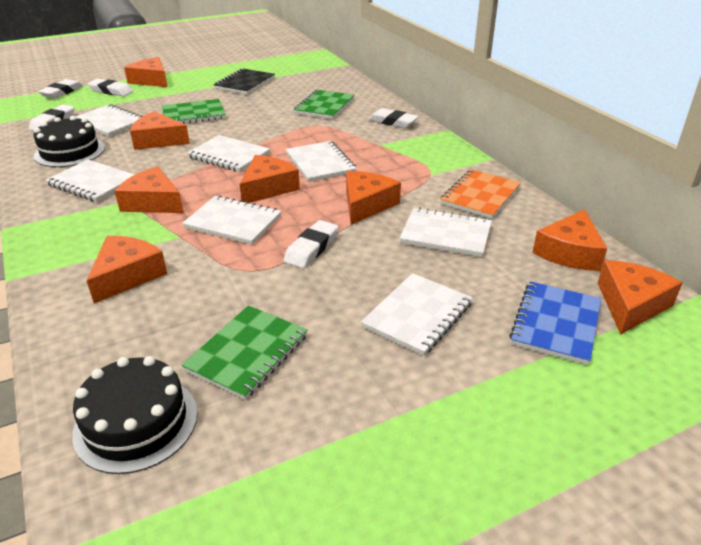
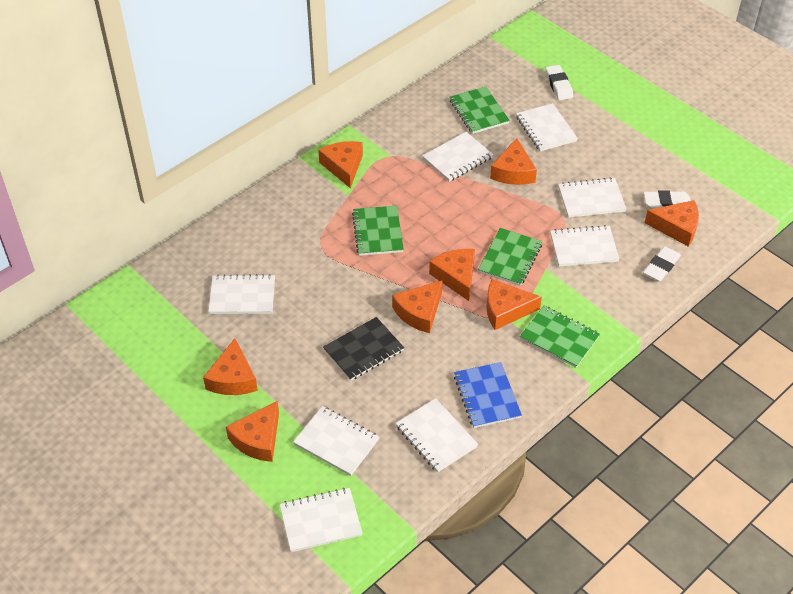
black cake: 2 -> 0
green notebook: 3 -> 4
orange notebook: 1 -> 0
white eraser: 5 -> 3
white notebook: 7 -> 8

